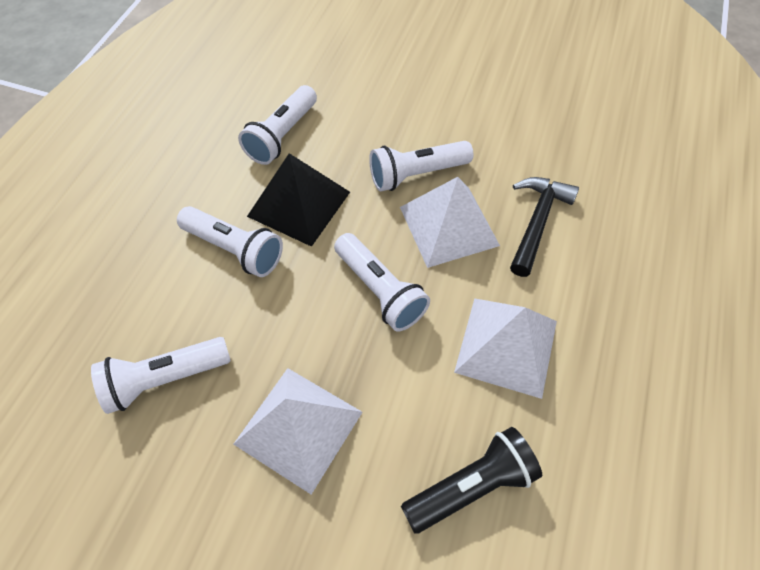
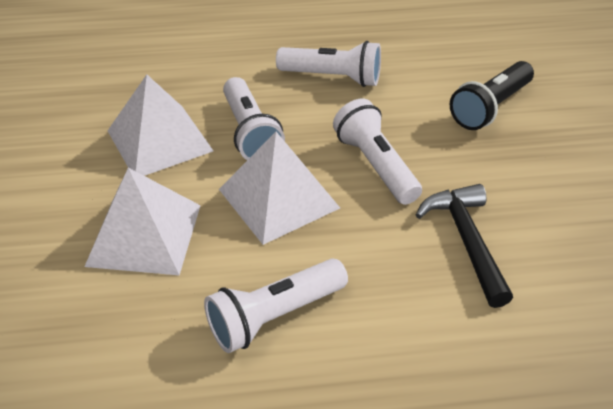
black pyramid: 1 -> 0
white flashlight: 5 -> 4

